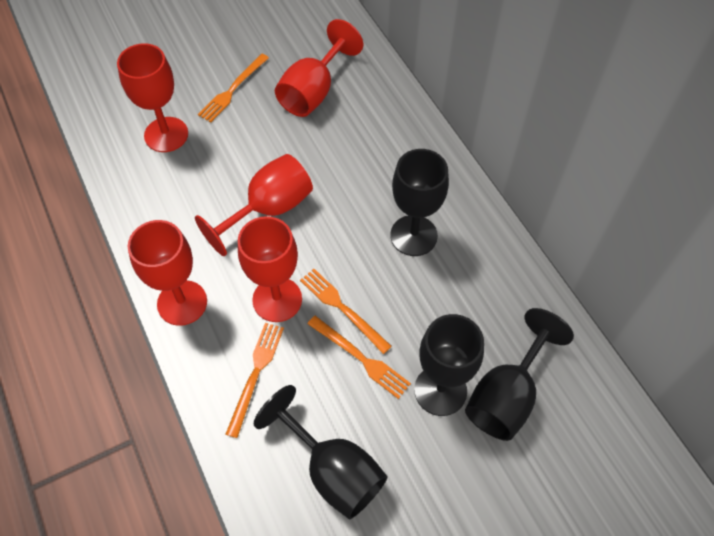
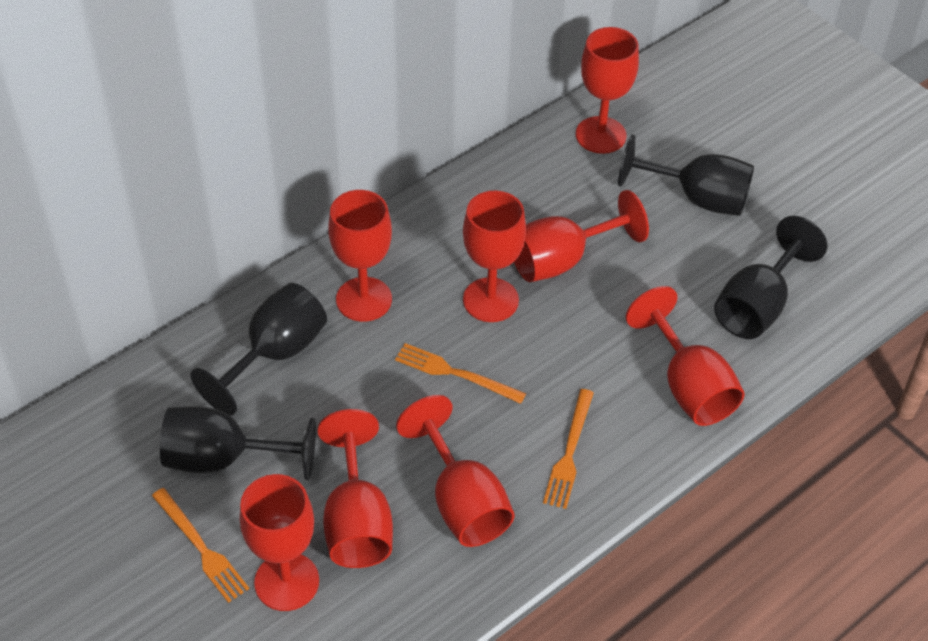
orange fork: 4 -> 3
red goblet: 5 -> 8

